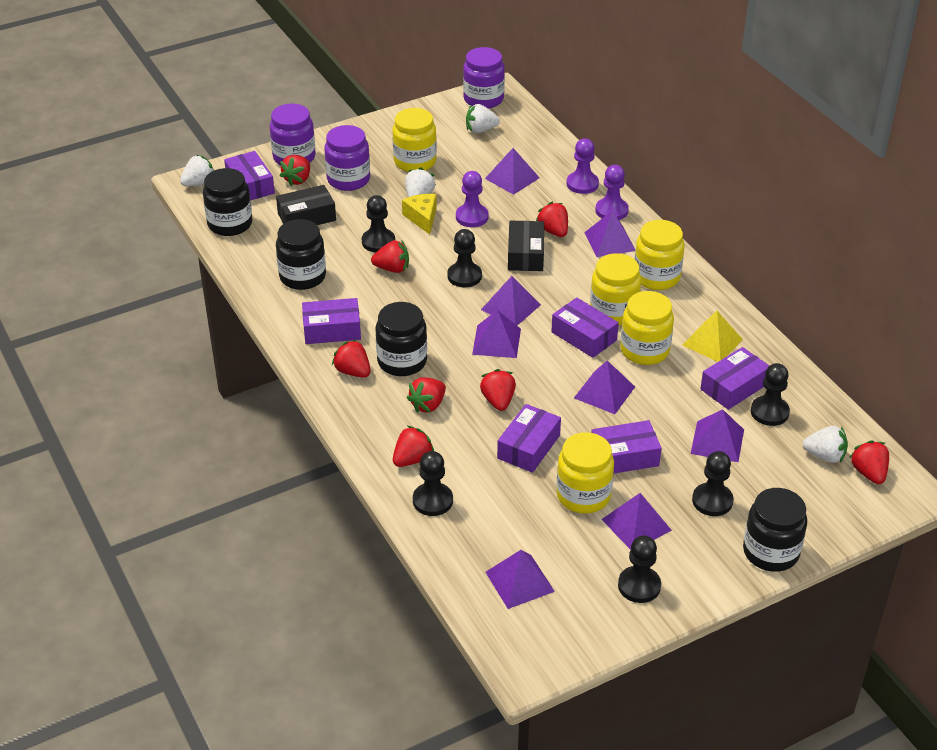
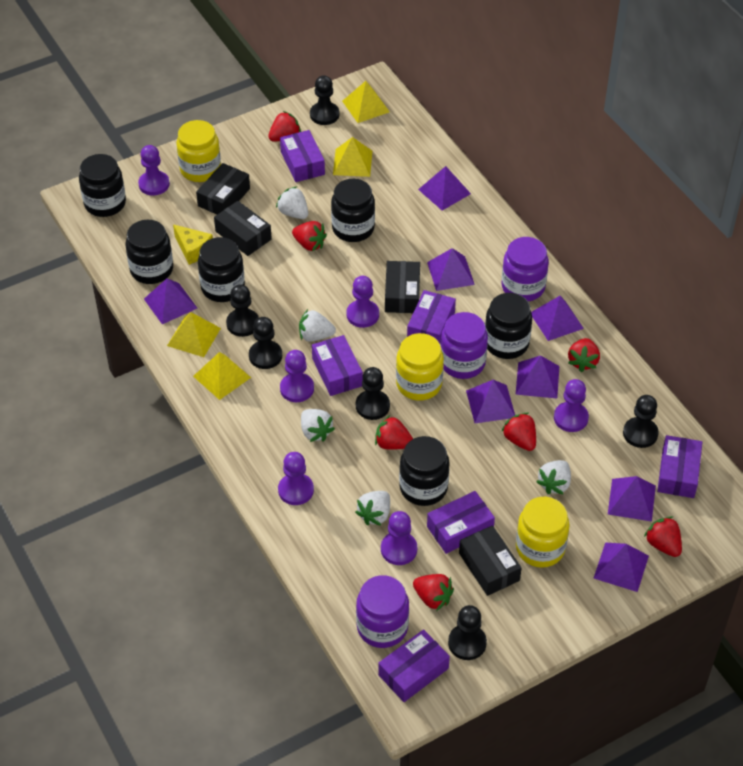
black box: 2 -> 4
black jar: 4 -> 6
purple pawn: 3 -> 6
red strawberry: 8 -> 7
white strawberry: 4 -> 5
yellow jar: 5 -> 3
yellow pyramid: 1 -> 4

